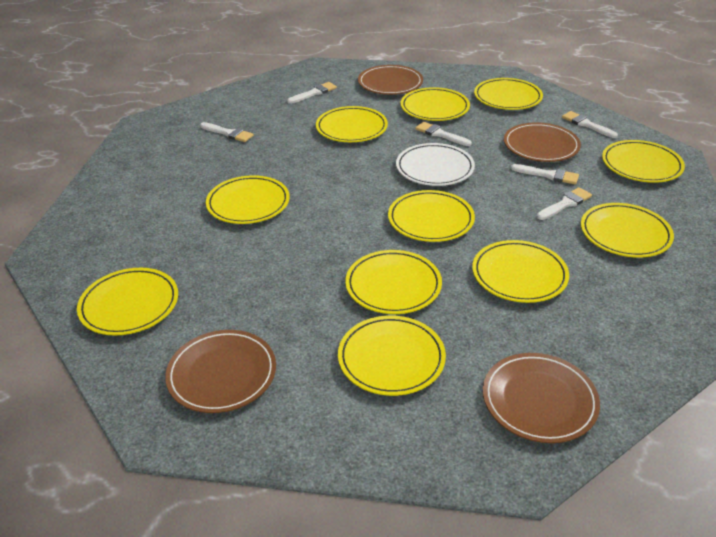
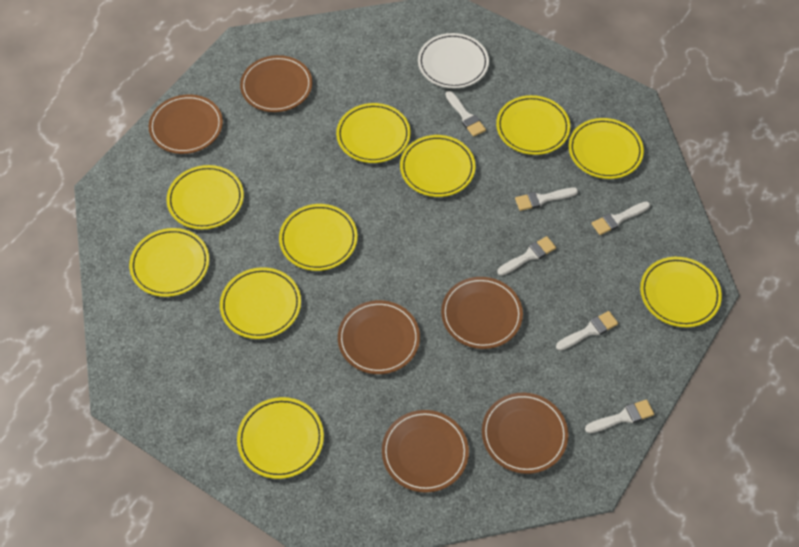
brown plate: 4 -> 6
yellow plate: 11 -> 10

